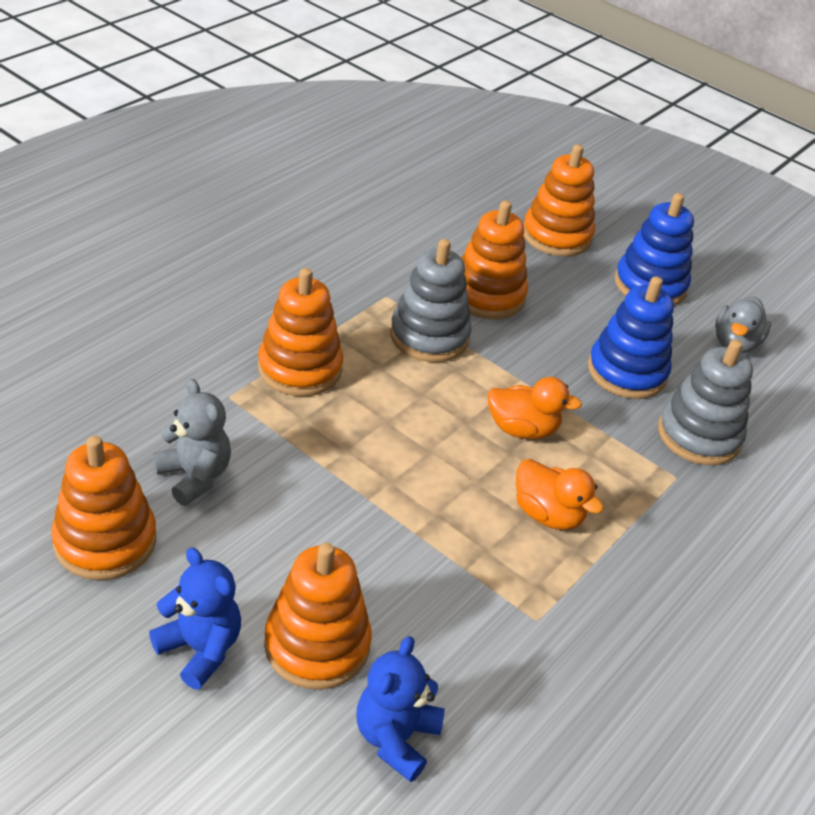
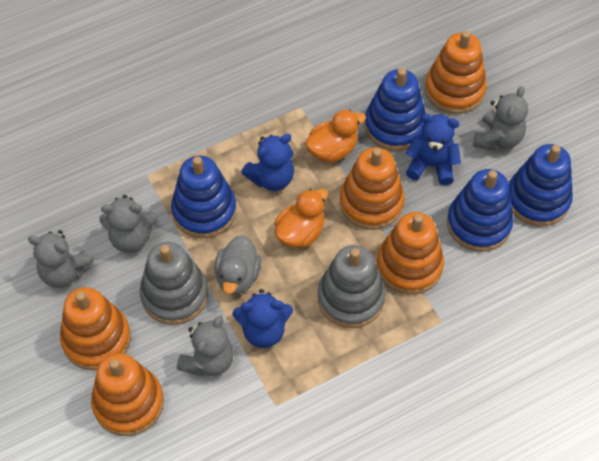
blue stacking toy: 2 -> 4
blue teddy bear: 2 -> 3
grey teddy bear: 1 -> 4

